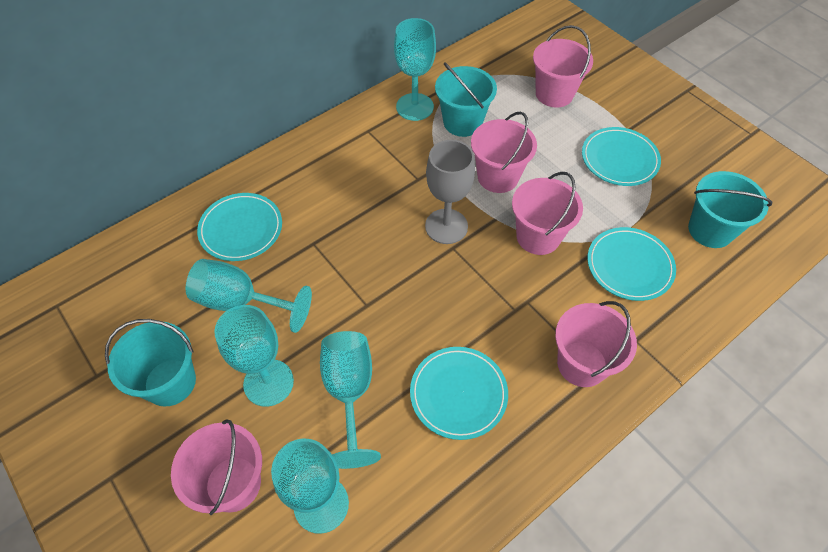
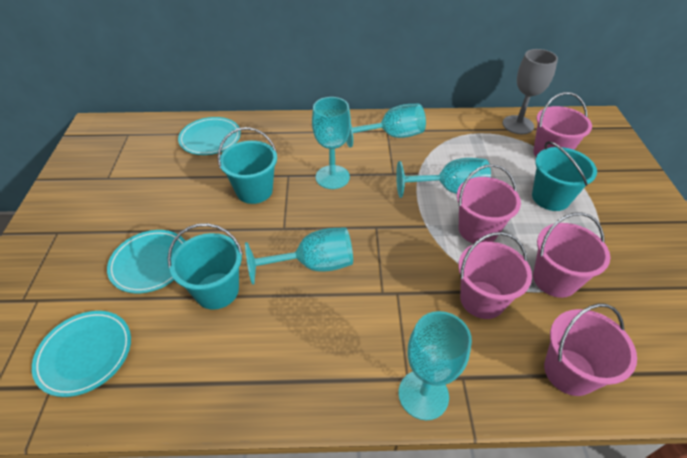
turquoise plate: 4 -> 3

